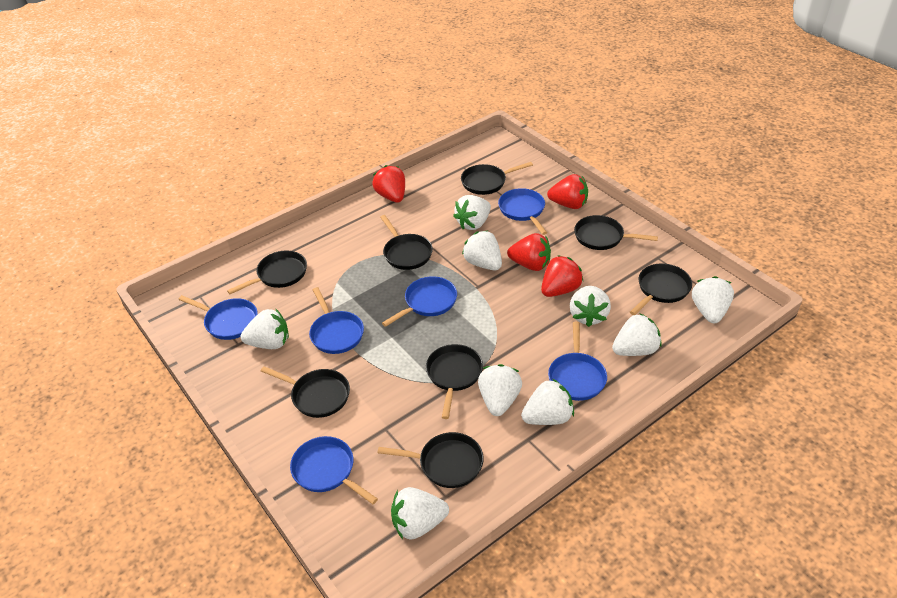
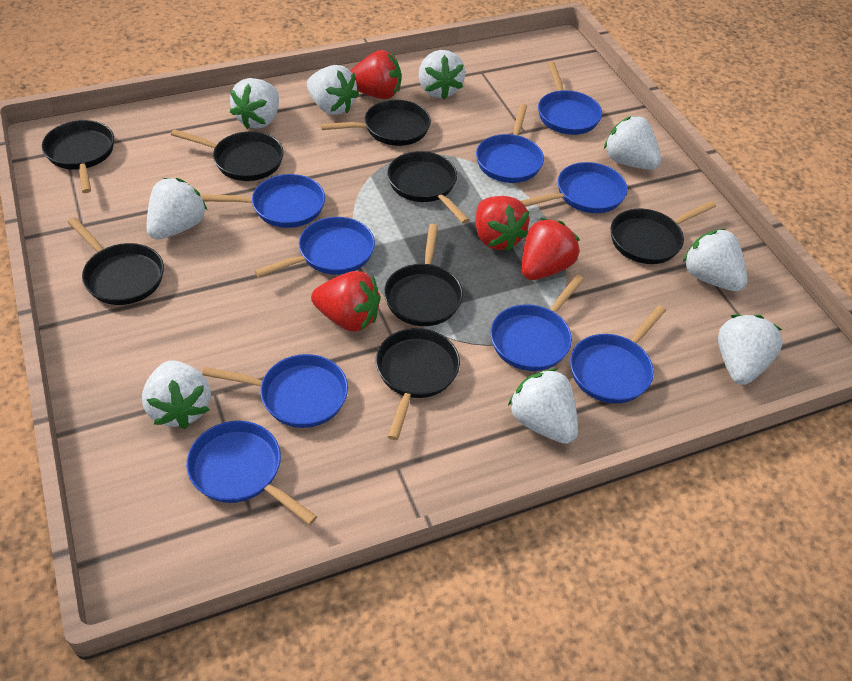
blue pan: 6 -> 9

